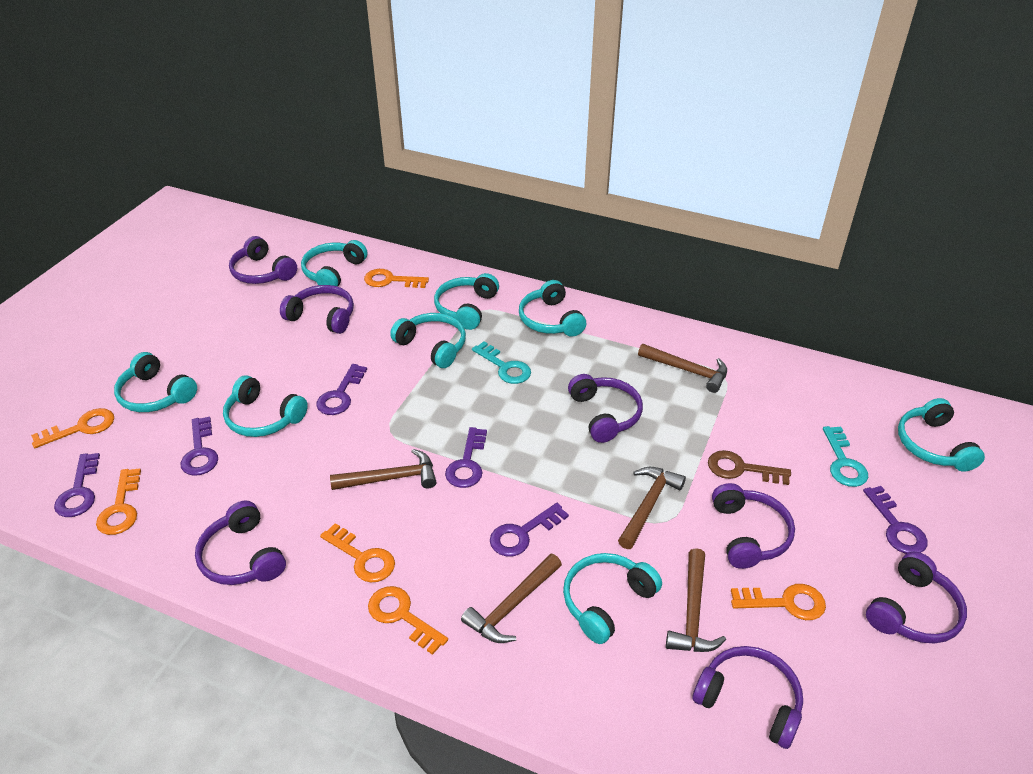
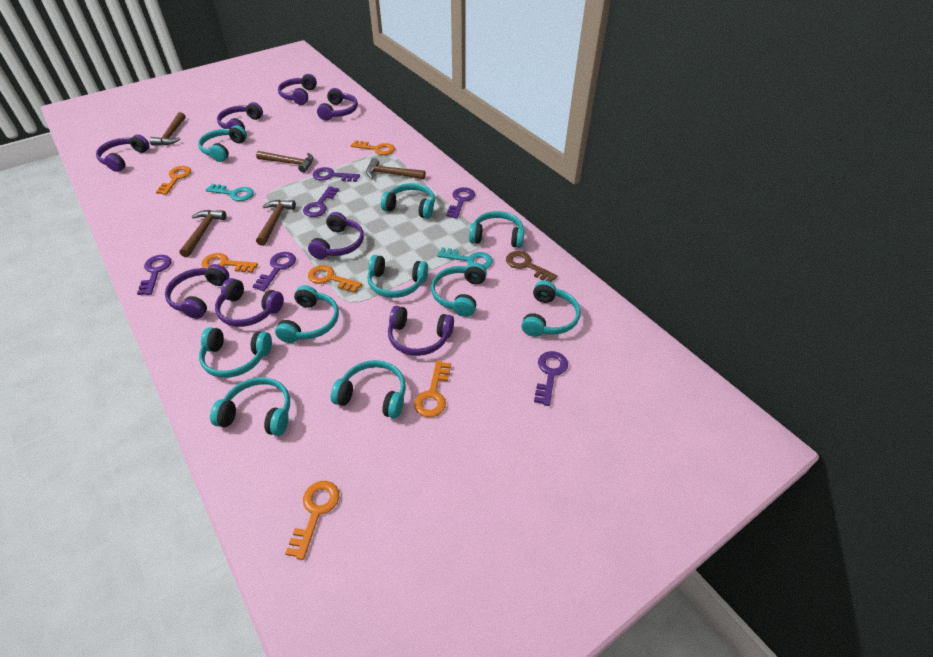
purple headphones: 7 -> 8
turquoise headphones: 8 -> 10

